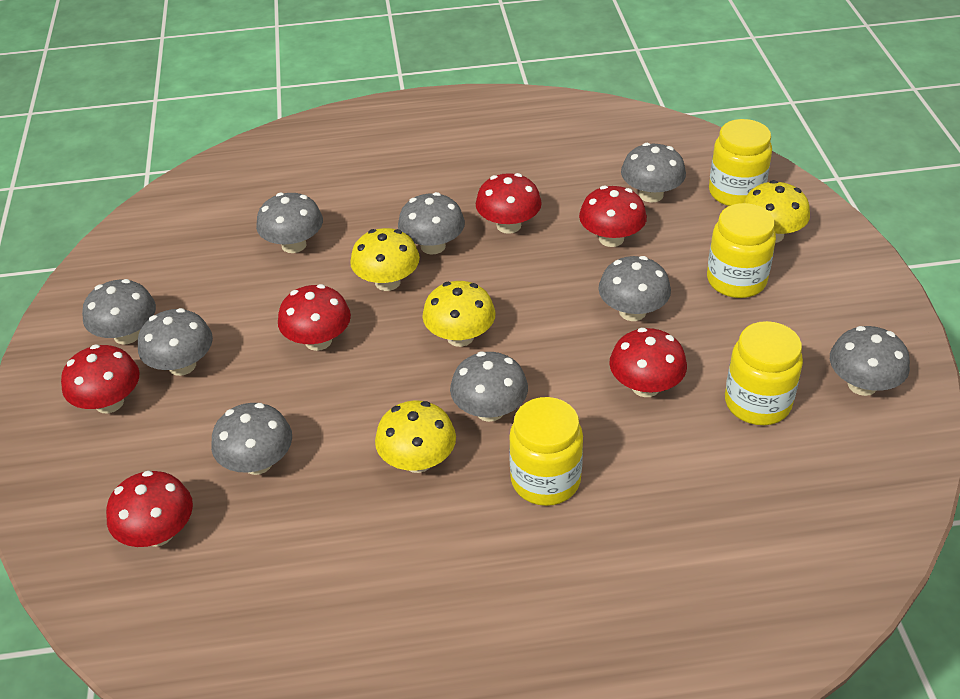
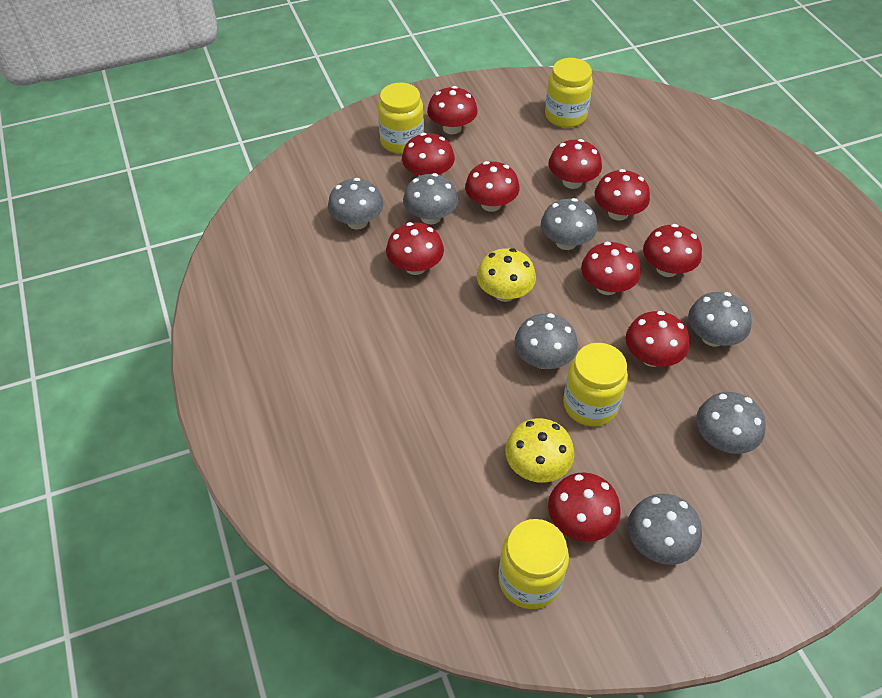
grey mushroom: 9 -> 7
red mushroom: 6 -> 10
yellow mushroom: 4 -> 2

